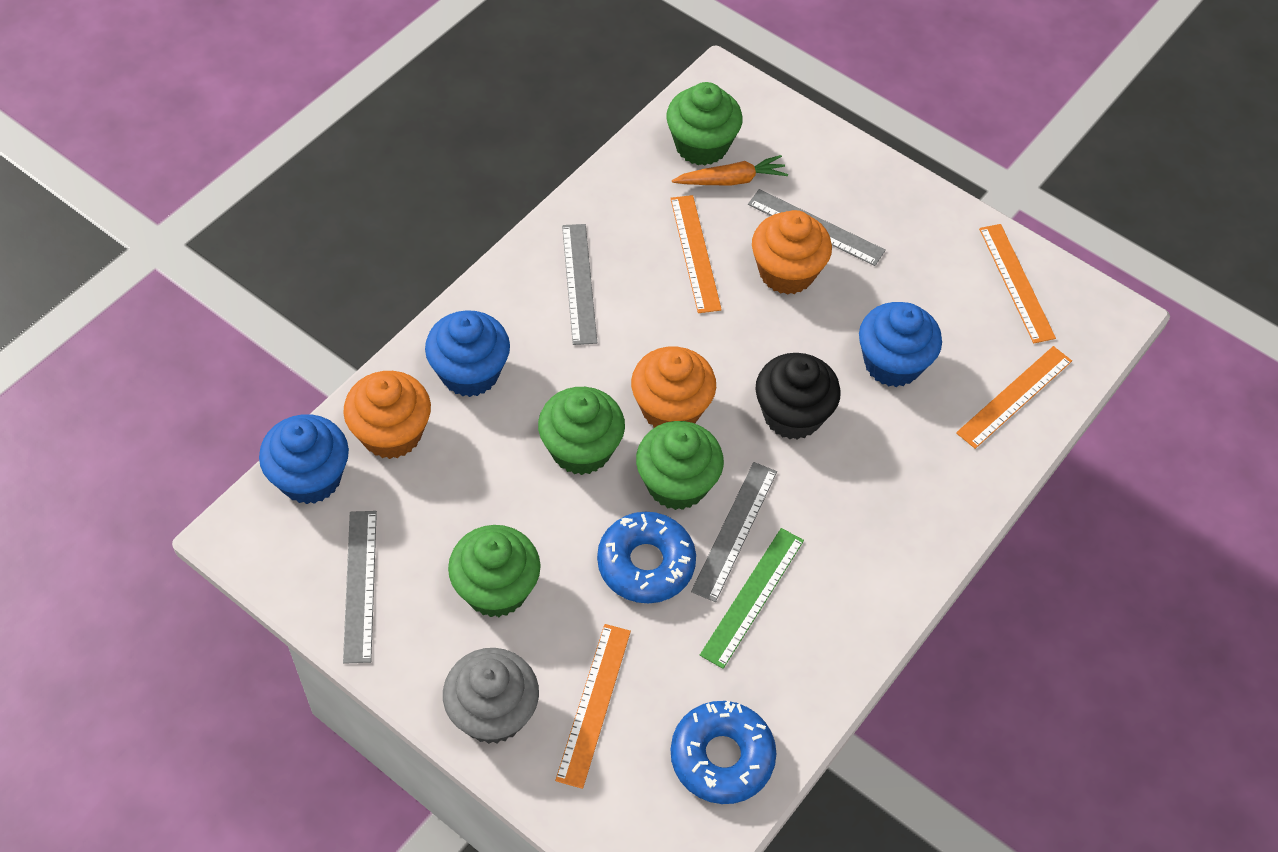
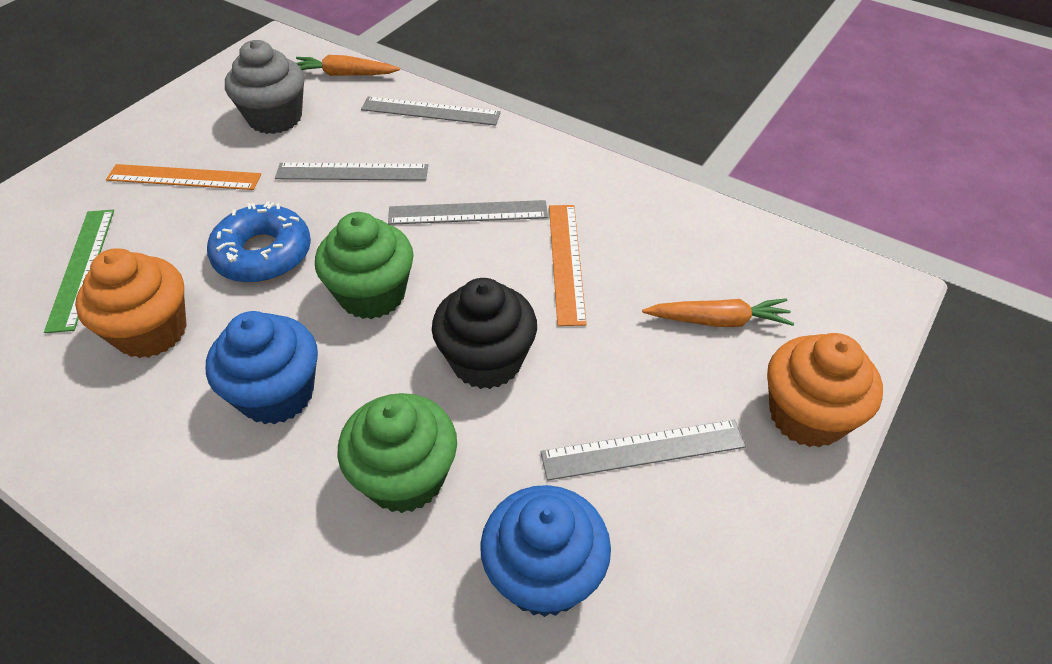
blue cupcake: 3 -> 2
blue donut: 2 -> 1
green cupcake: 4 -> 2
orange carrot: 1 -> 2
orange cupcake: 3 -> 2
orange ruler: 4 -> 2

